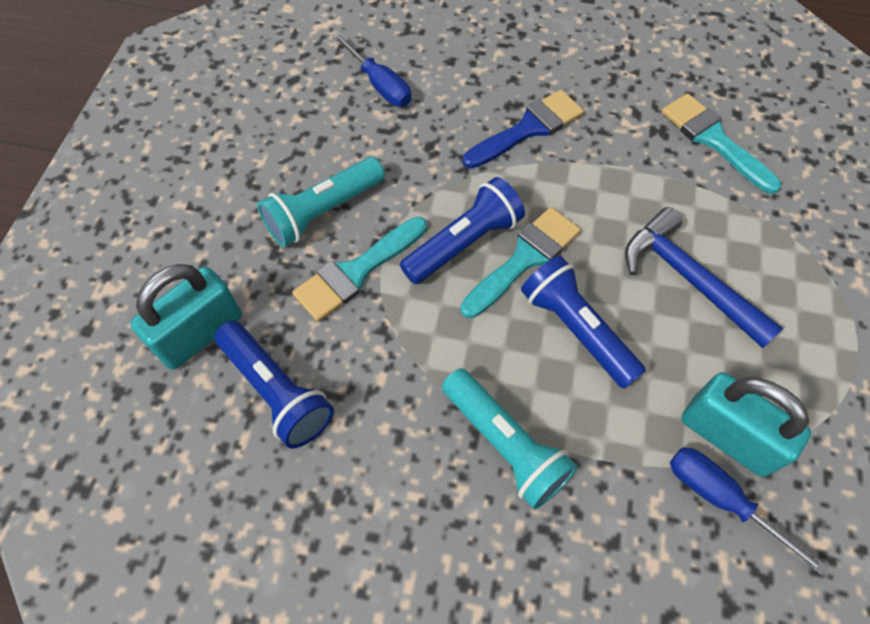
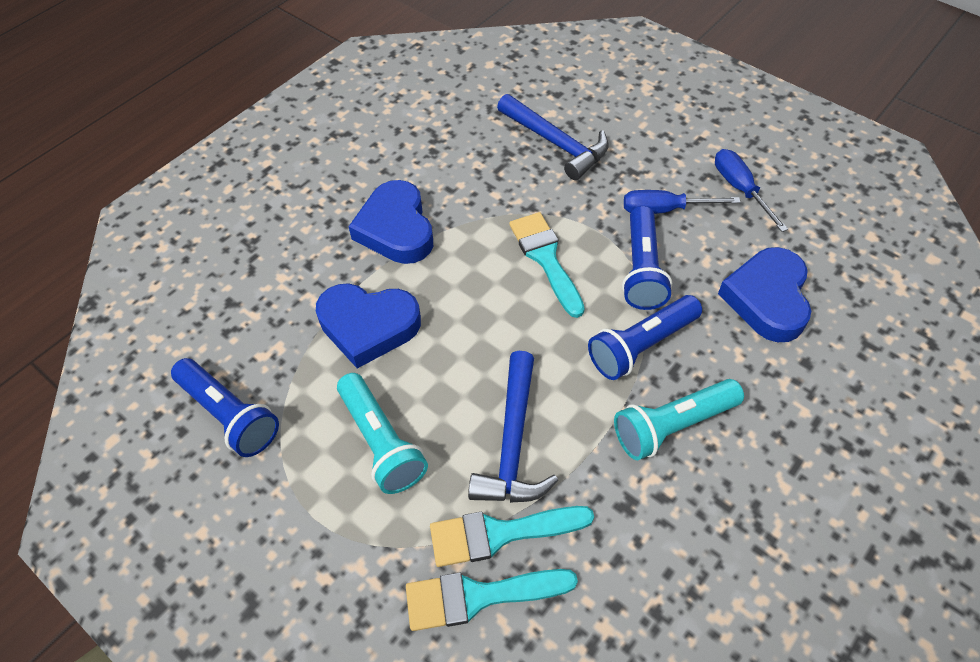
blue brush: 1 -> 0
blue hammer: 1 -> 2
blue heart: 0 -> 3
turquoise padlock: 2 -> 0

